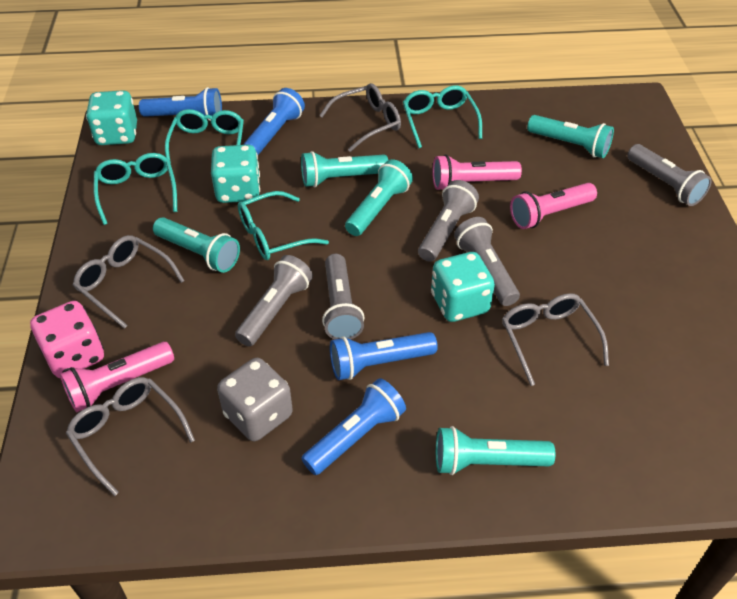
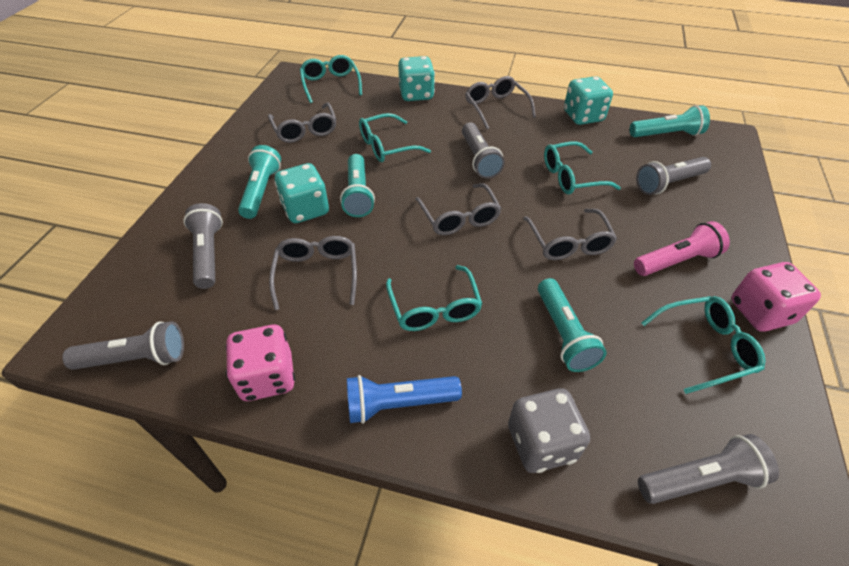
blue flashlight: 4 -> 1
grey glasses: 4 -> 5
pink dice: 1 -> 2
pink flashlight: 3 -> 1
turquoise flashlight: 5 -> 4
turquoise glasses: 4 -> 5

